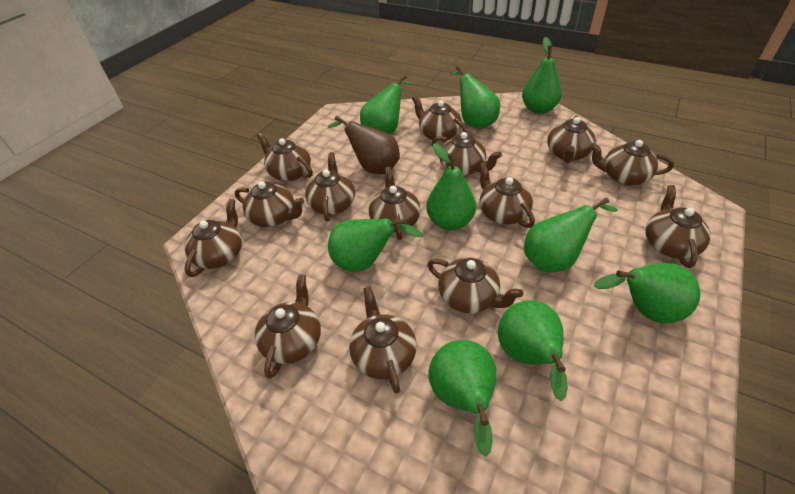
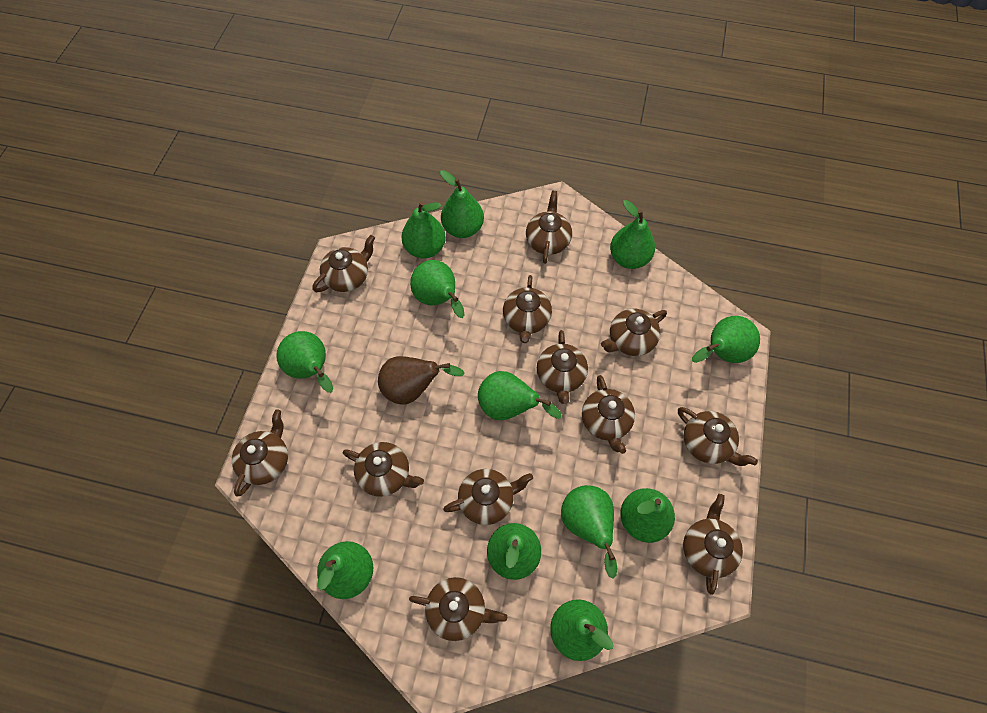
brown teapot: 14 -> 12
green pear: 9 -> 12

